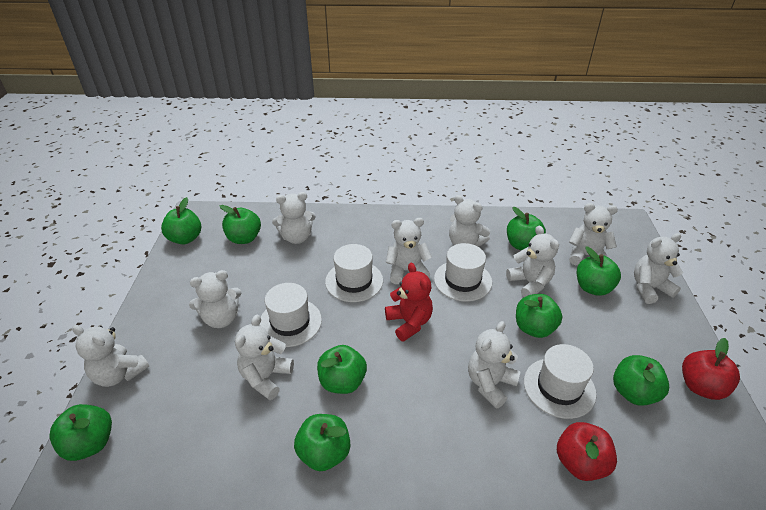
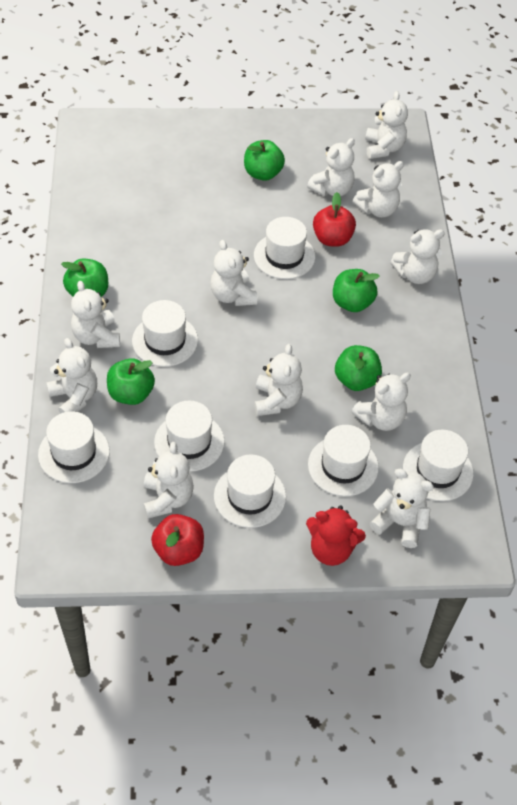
green apple: 9 -> 5
white hat: 4 -> 7
white teddy bear: 10 -> 11

